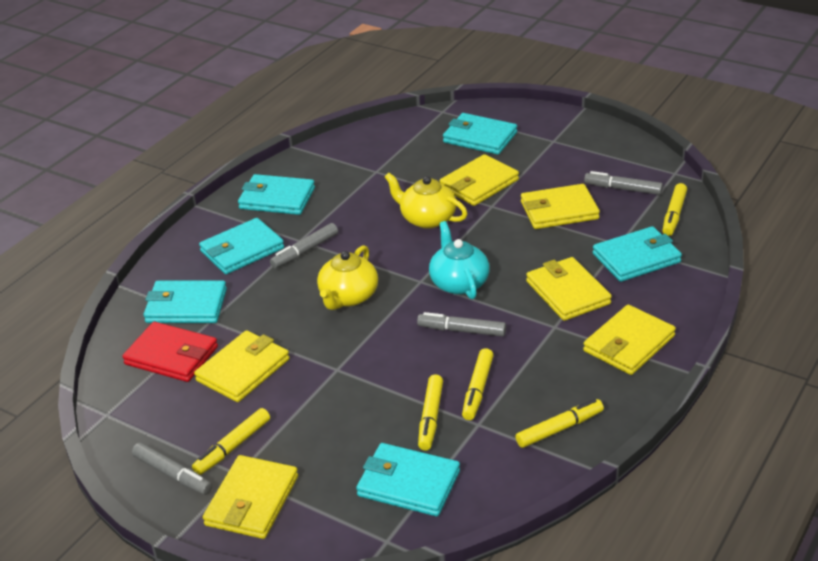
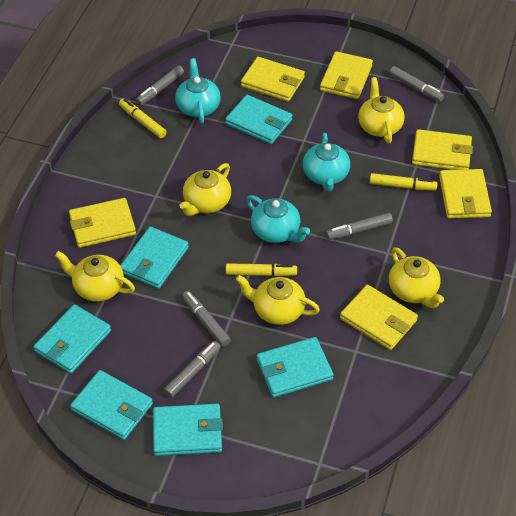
grey marker: 4 -> 5
red wallet: 1 -> 0
turquoise teapot: 1 -> 3
yellow marker: 5 -> 3
yellow teapot: 2 -> 5

